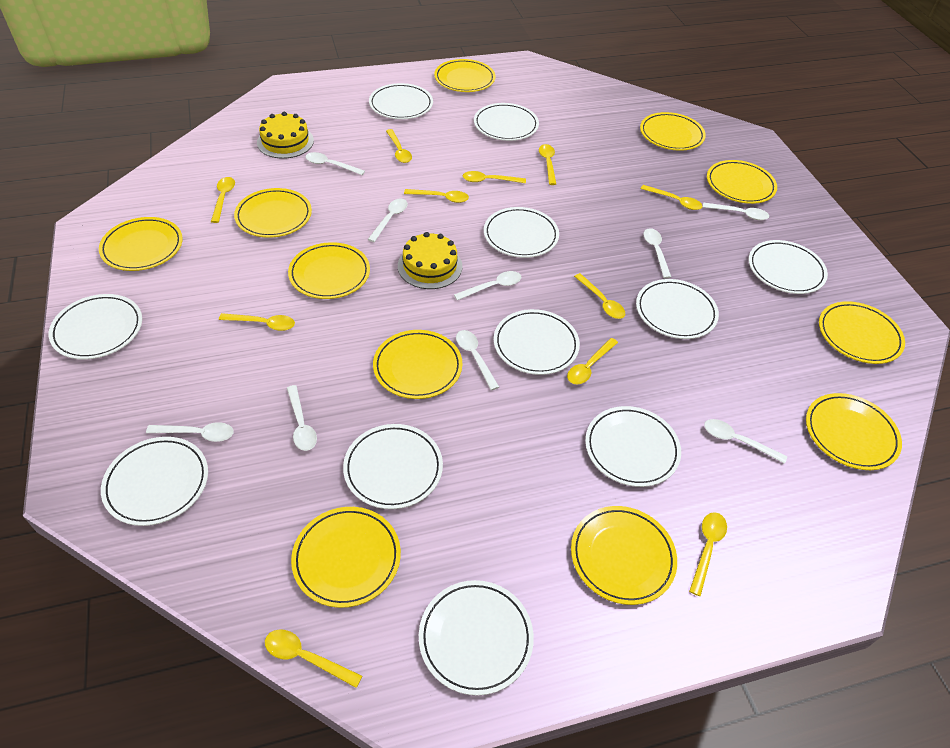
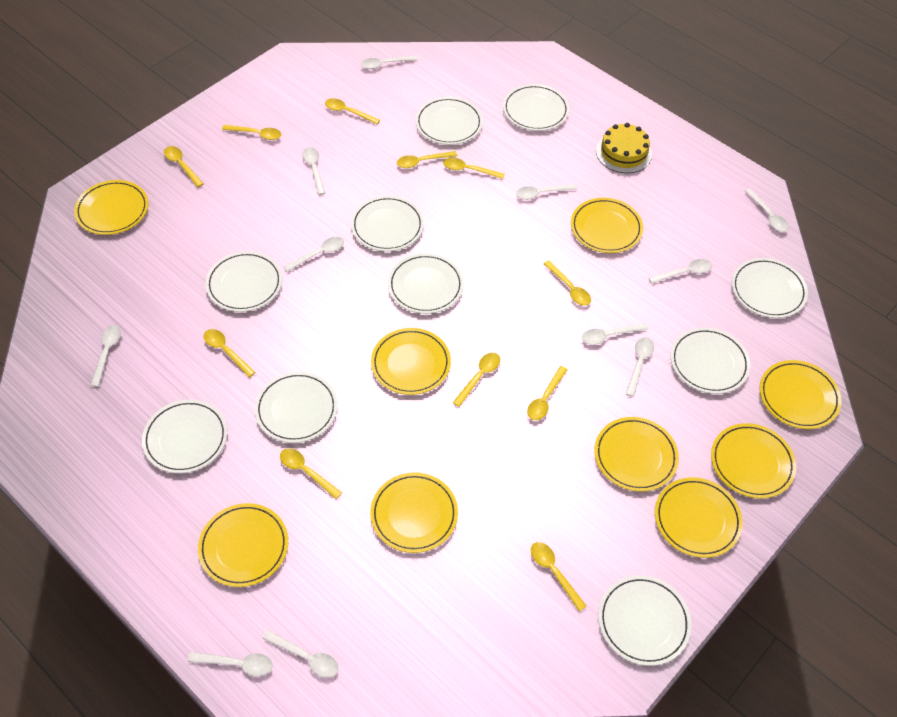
white plate: 11 -> 10
white spoon: 9 -> 11
yellow cake: 2 -> 1
yellow plate: 11 -> 9

